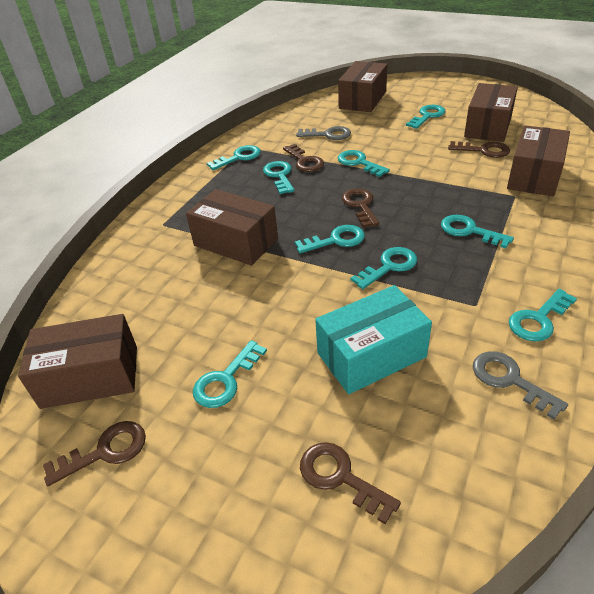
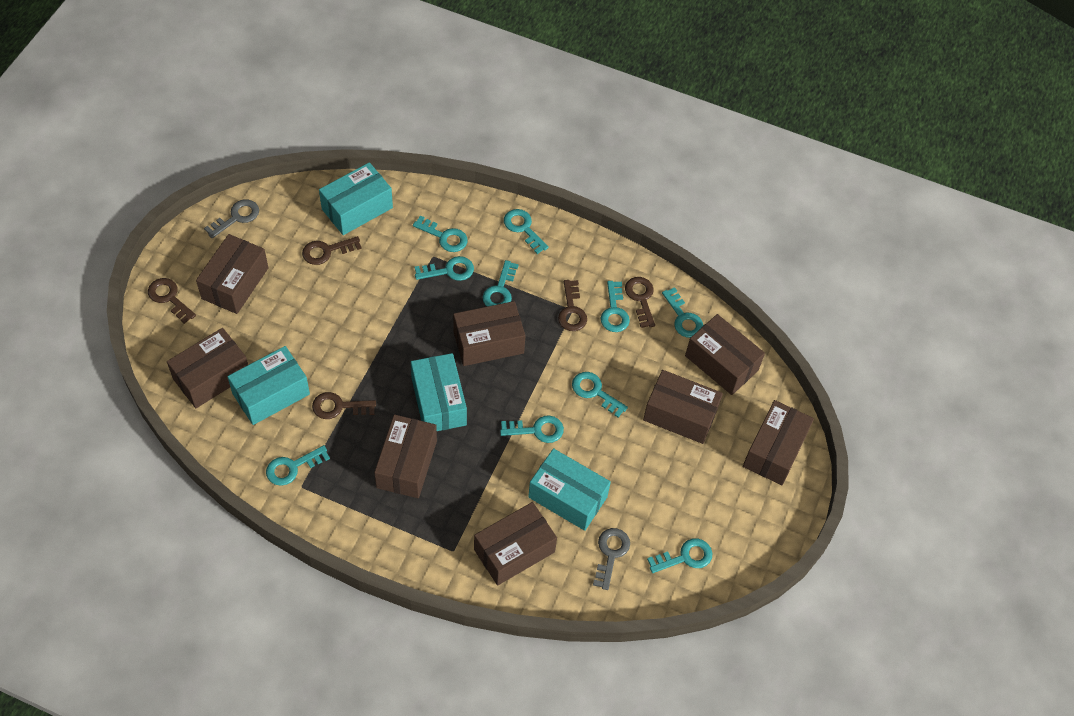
brown box: 5 -> 8
turquoise box: 1 -> 4
turquoise key: 9 -> 10

